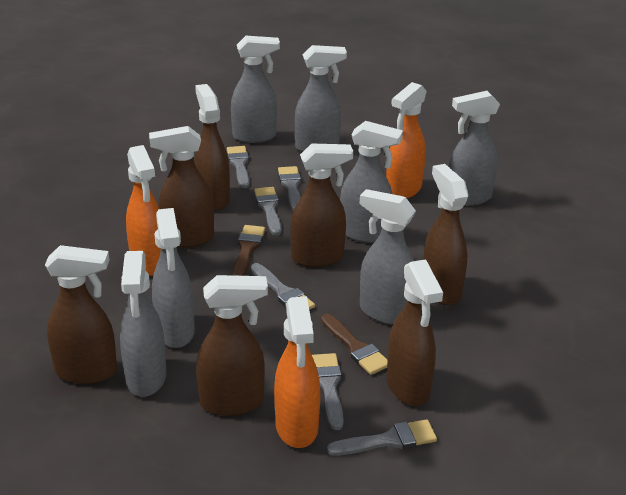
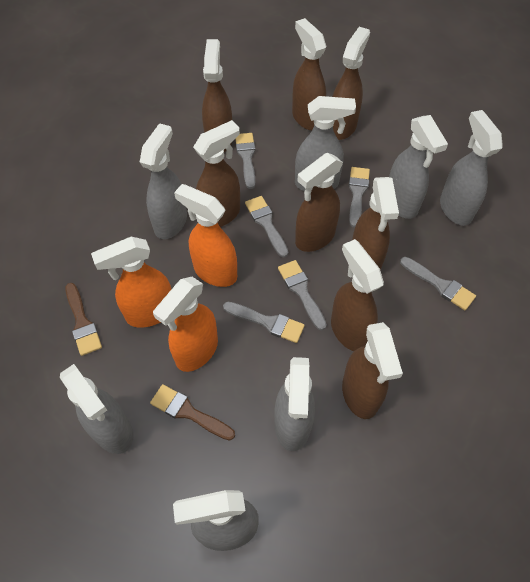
brown spray bottle: 7 -> 8

